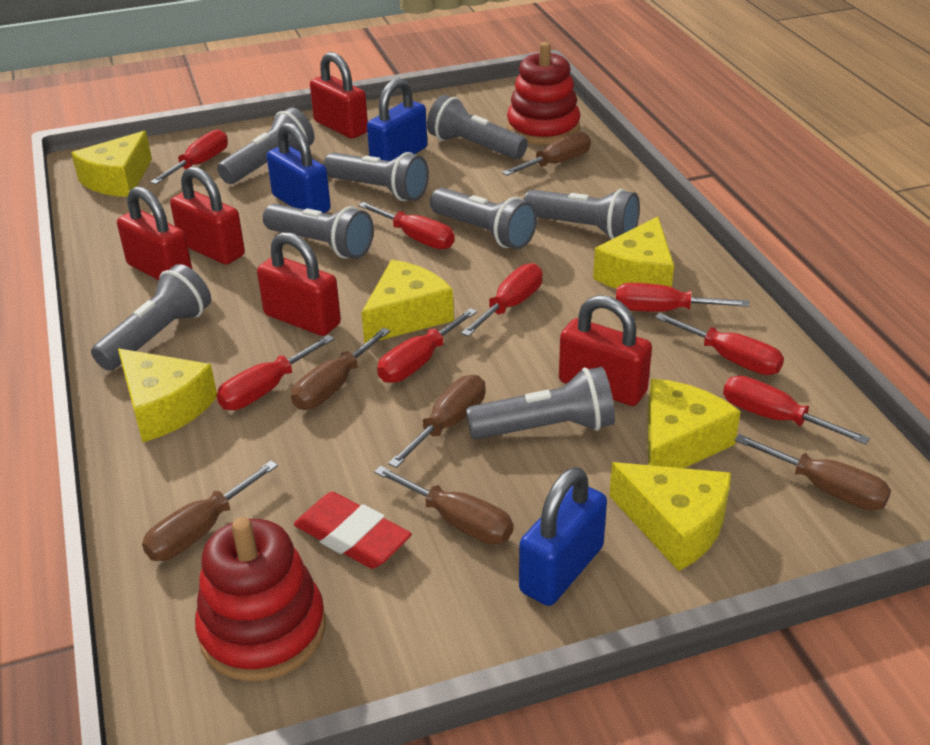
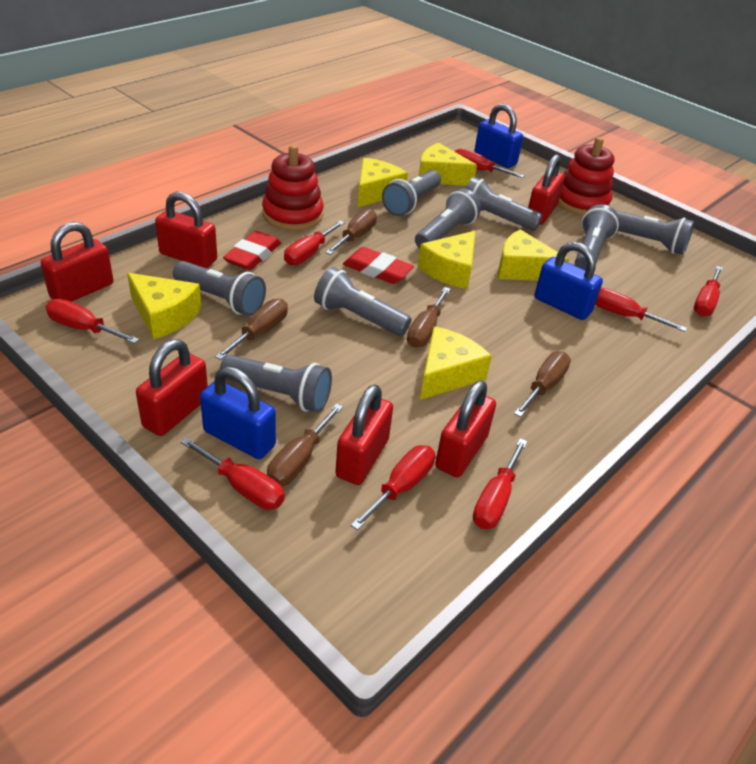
brown screwdriver: 6 -> 5
red eraser: 1 -> 2
red padlock: 5 -> 6

